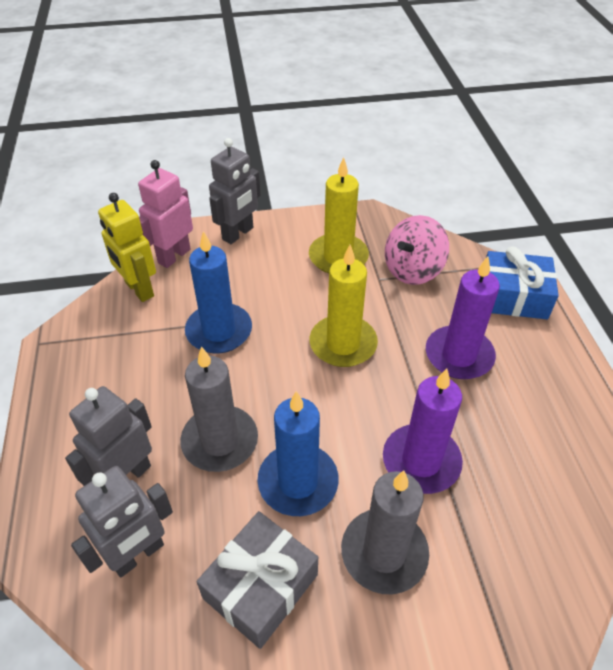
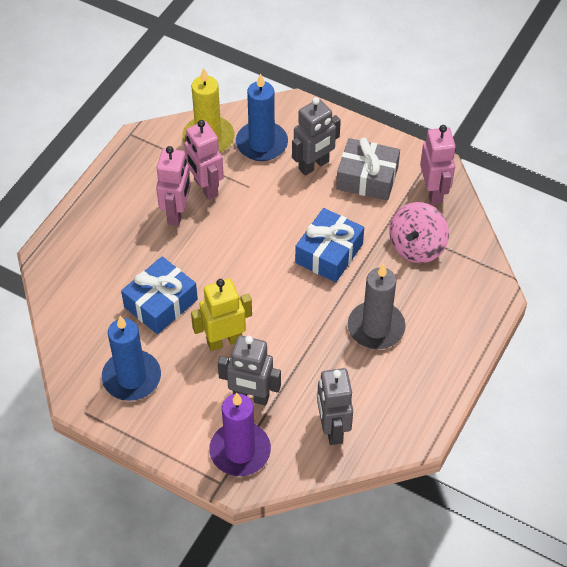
blue gift: 1 -> 2
grey candle: 2 -> 1
pink robot: 1 -> 3
purple candle: 2 -> 1
yellow candle: 2 -> 1

